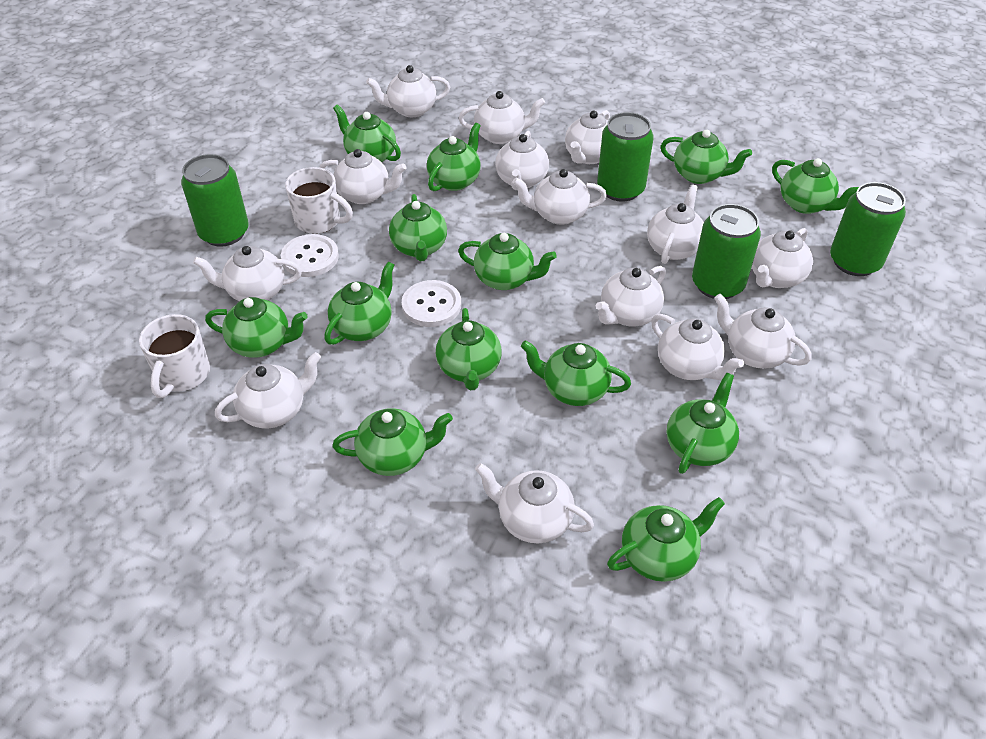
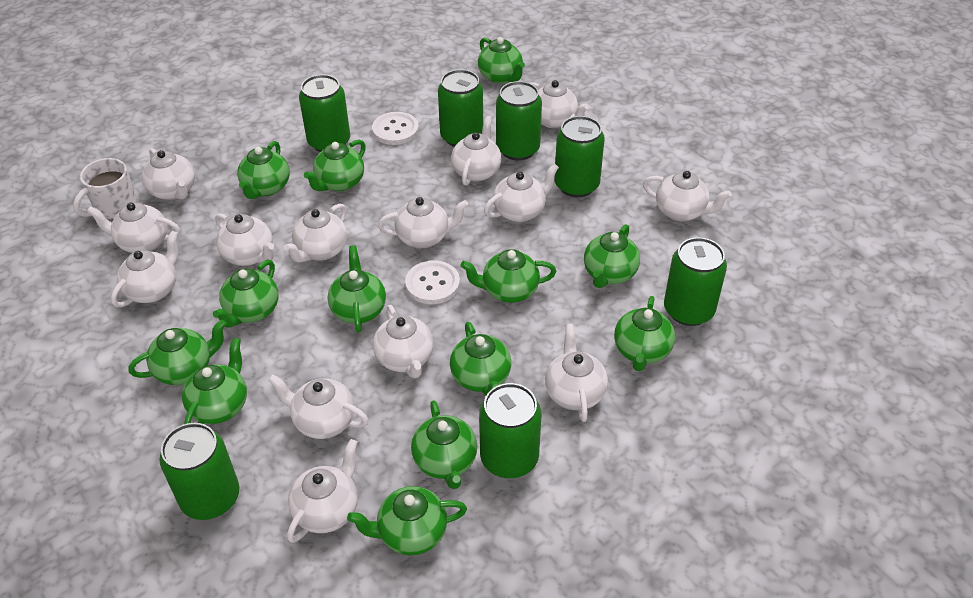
green can: 4 -> 7
white mug: 2 -> 1

